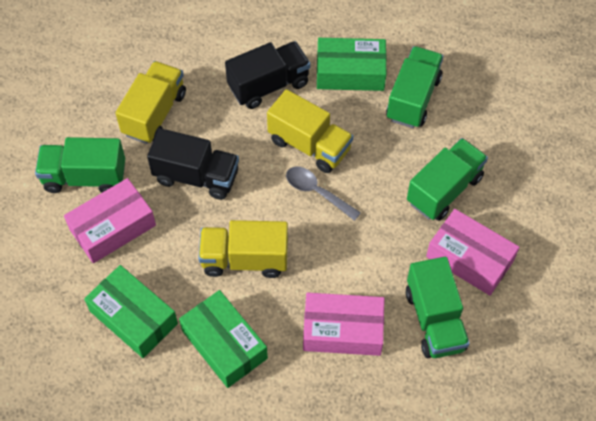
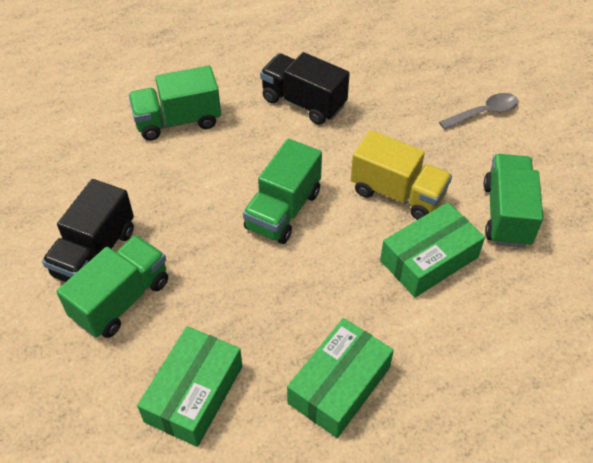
pink box: 3 -> 0
yellow truck: 3 -> 1

